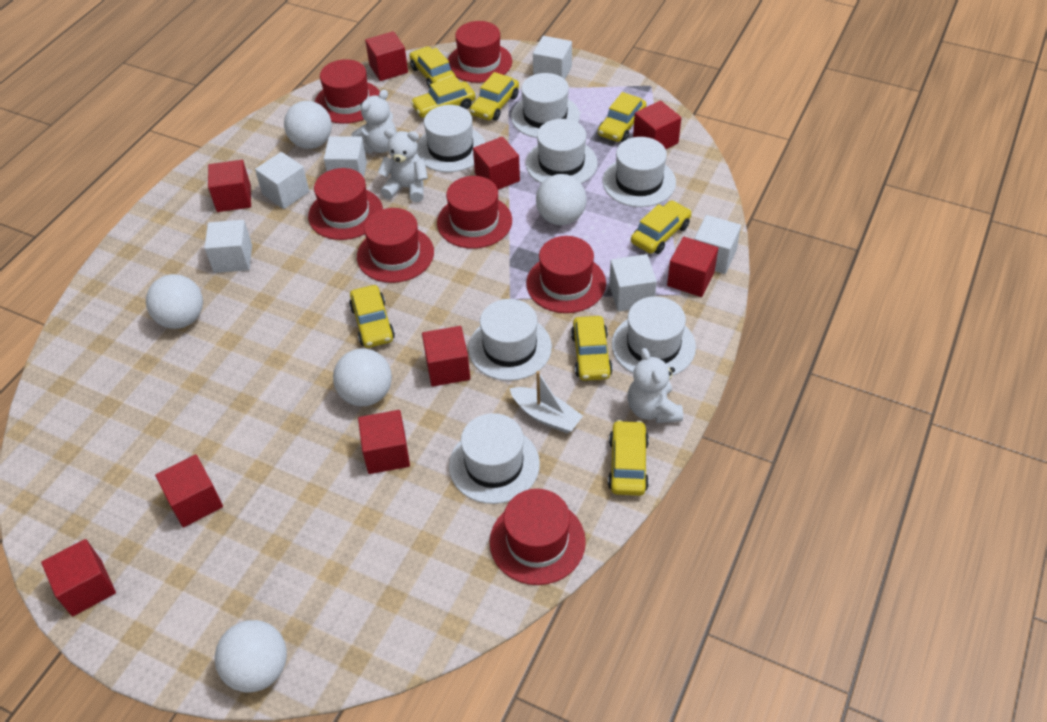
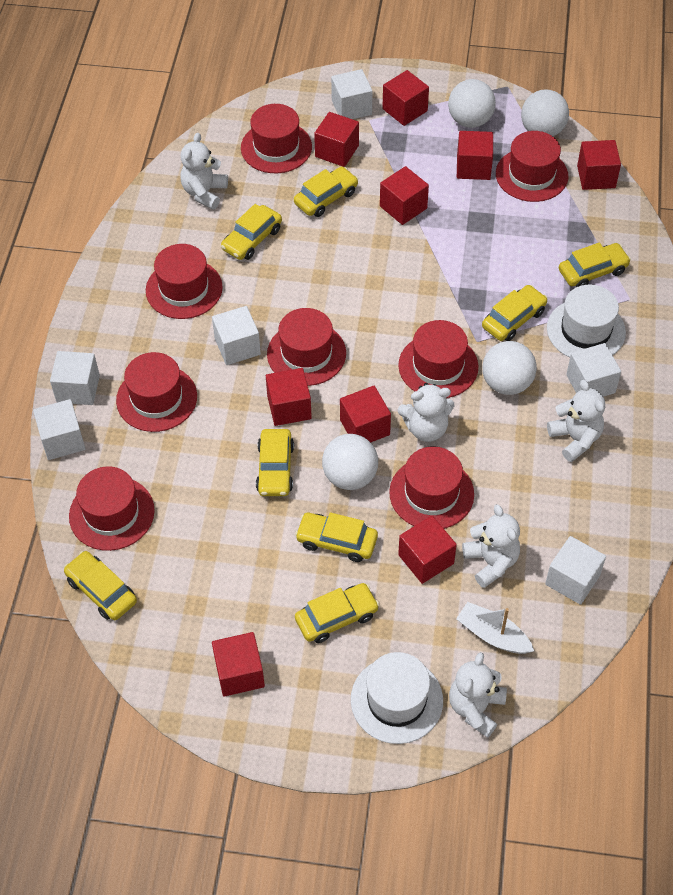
red hat: 7 -> 8
white ball: 5 -> 4
white hat: 7 -> 2
white teddy bear: 3 -> 5

